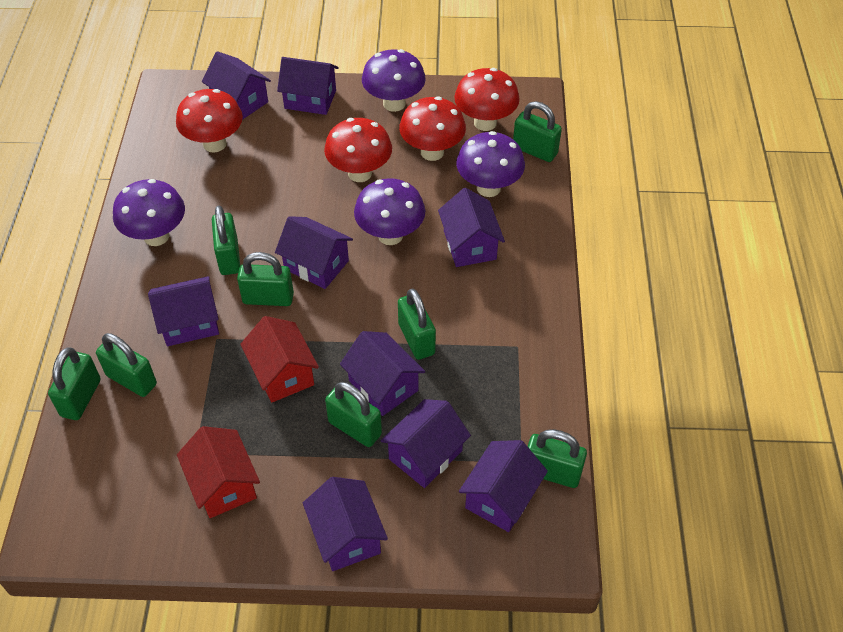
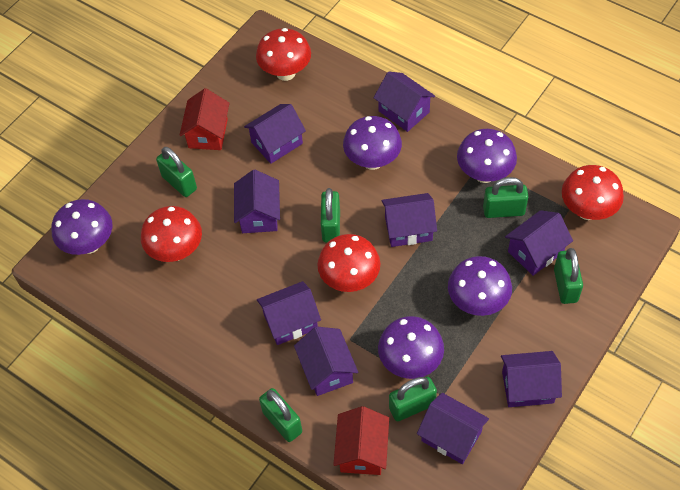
green padlock: 8 -> 6
purple mushroom: 4 -> 5

